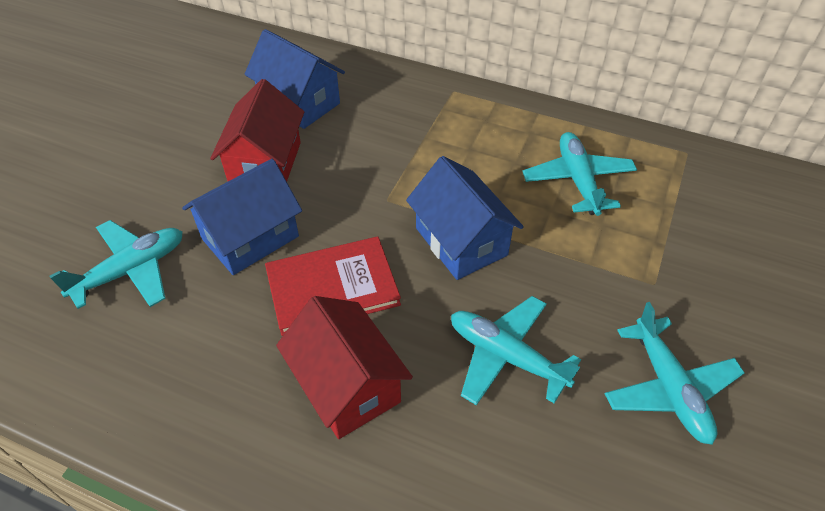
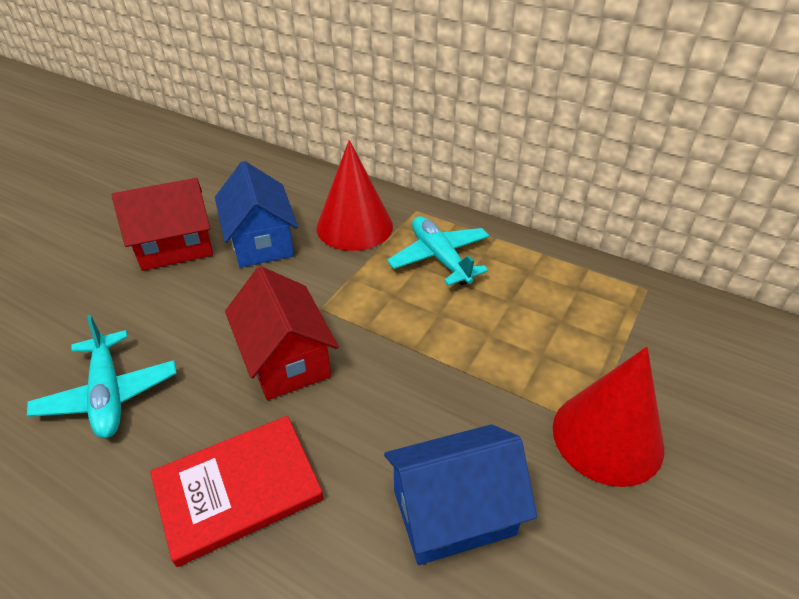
blue house: 3 -> 2
red cone: 0 -> 2
turquoise plane: 4 -> 2

